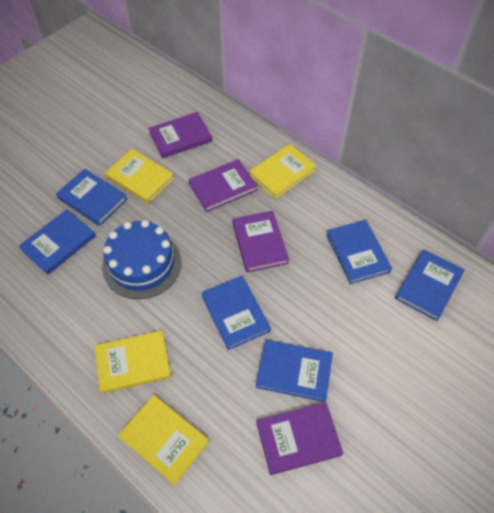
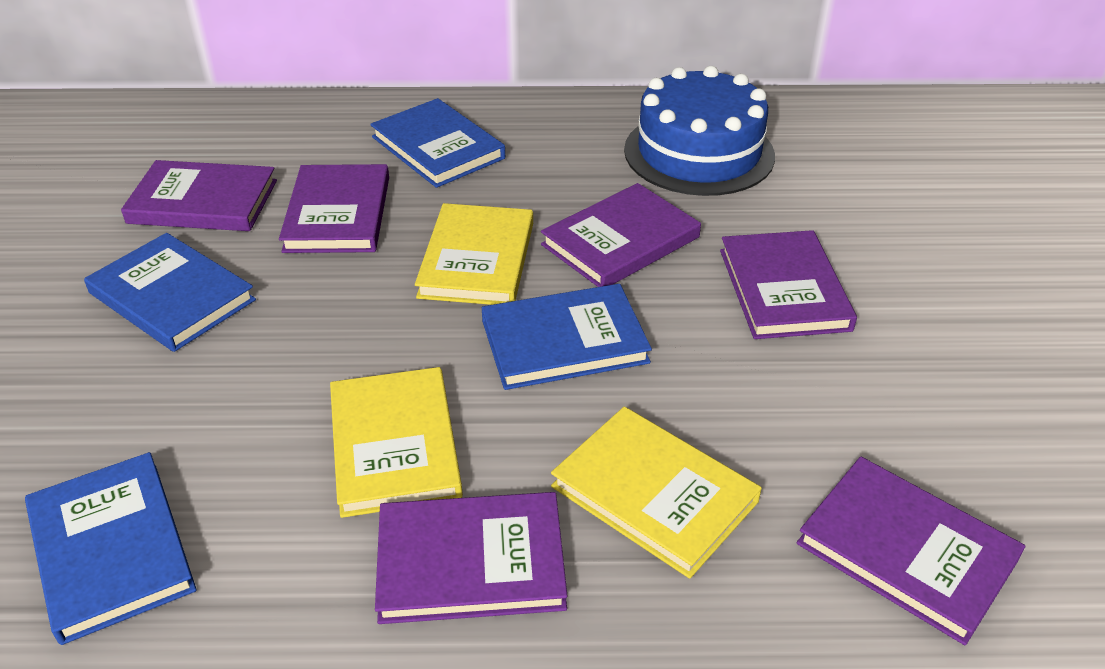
blue book: 6 -> 4
purple book: 4 -> 6
yellow book: 4 -> 3

